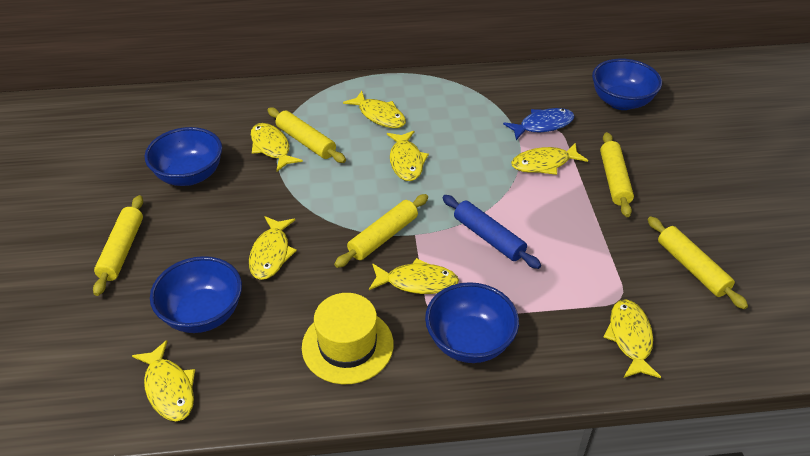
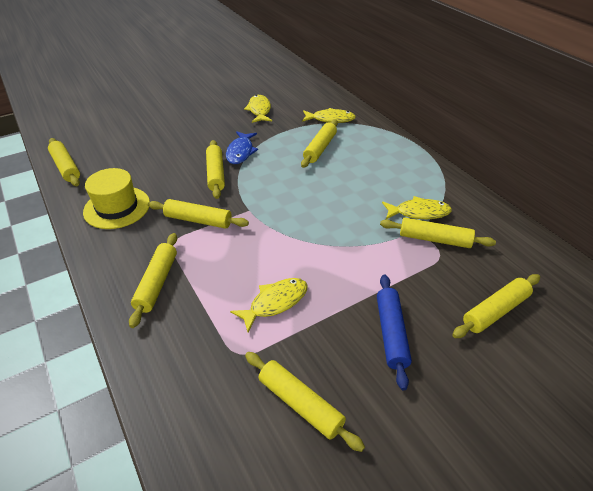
blue bowl: 4 -> 0
yellow fish: 8 -> 4
yellow rolling pin: 5 -> 8

